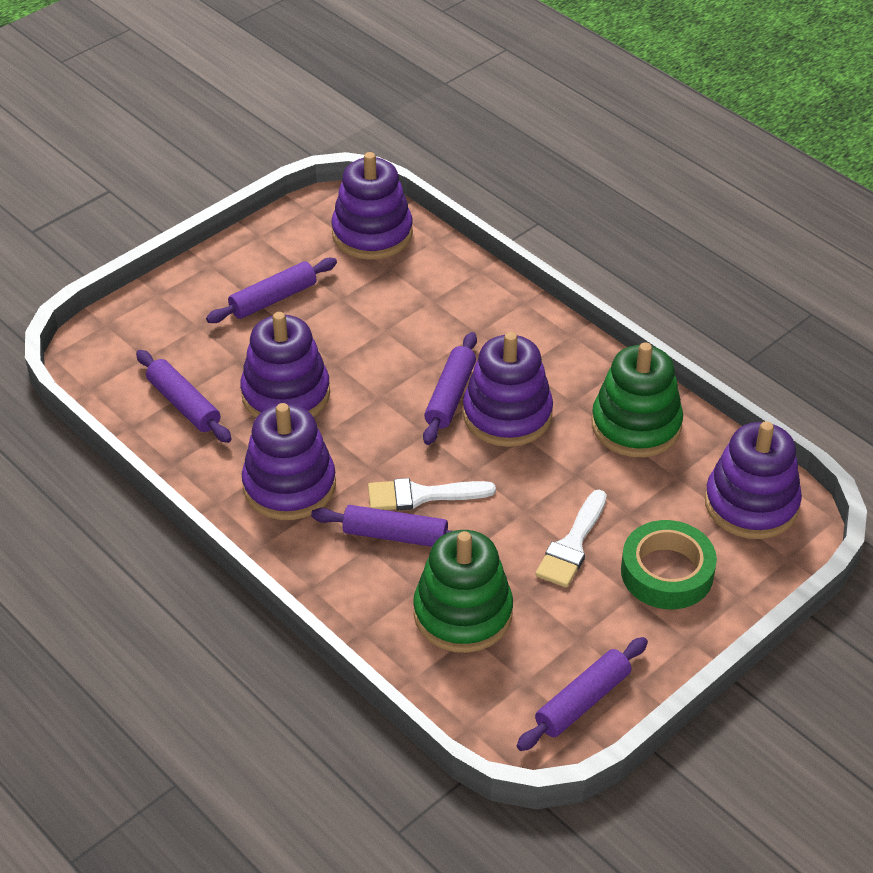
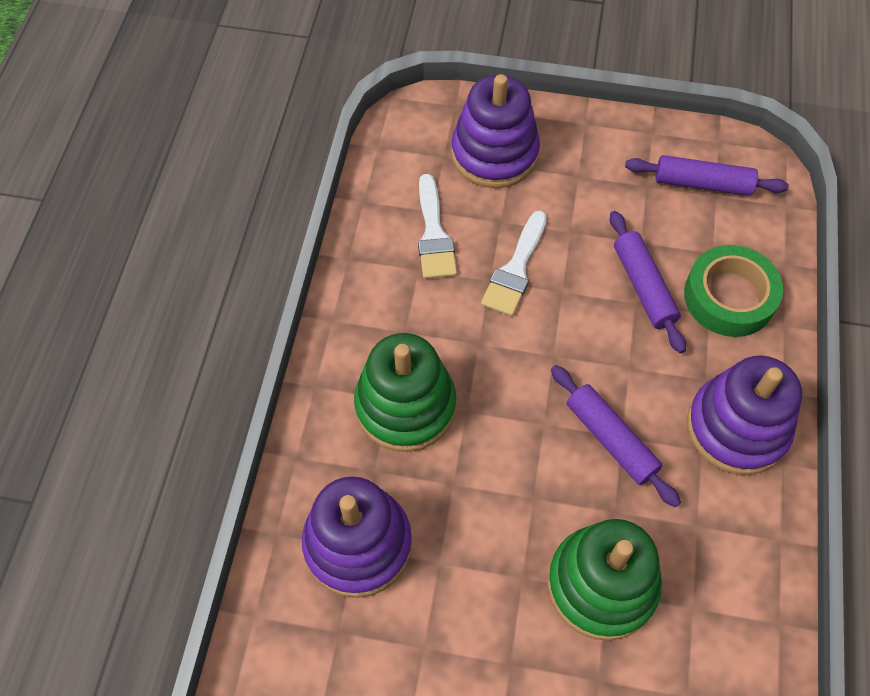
purple rolling pin: 5 -> 3
purple stacking toy: 5 -> 3

